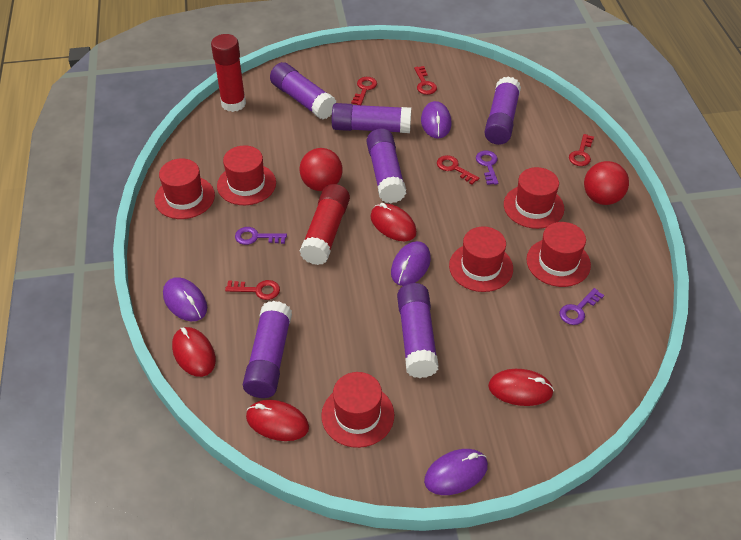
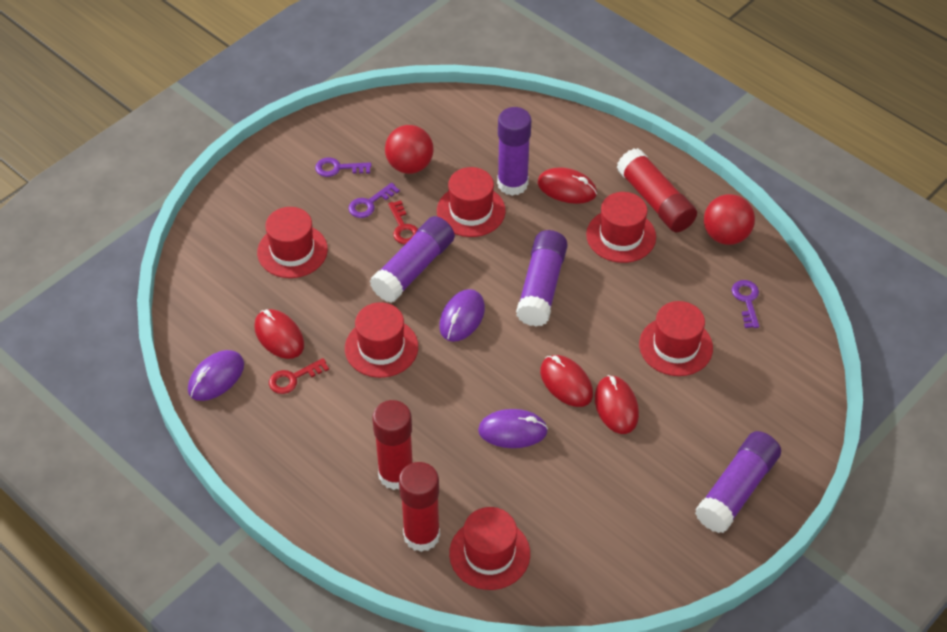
purple glue stick: 6 -> 4
purple mouse: 4 -> 3
red glue stick: 2 -> 3
red key: 5 -> 2

